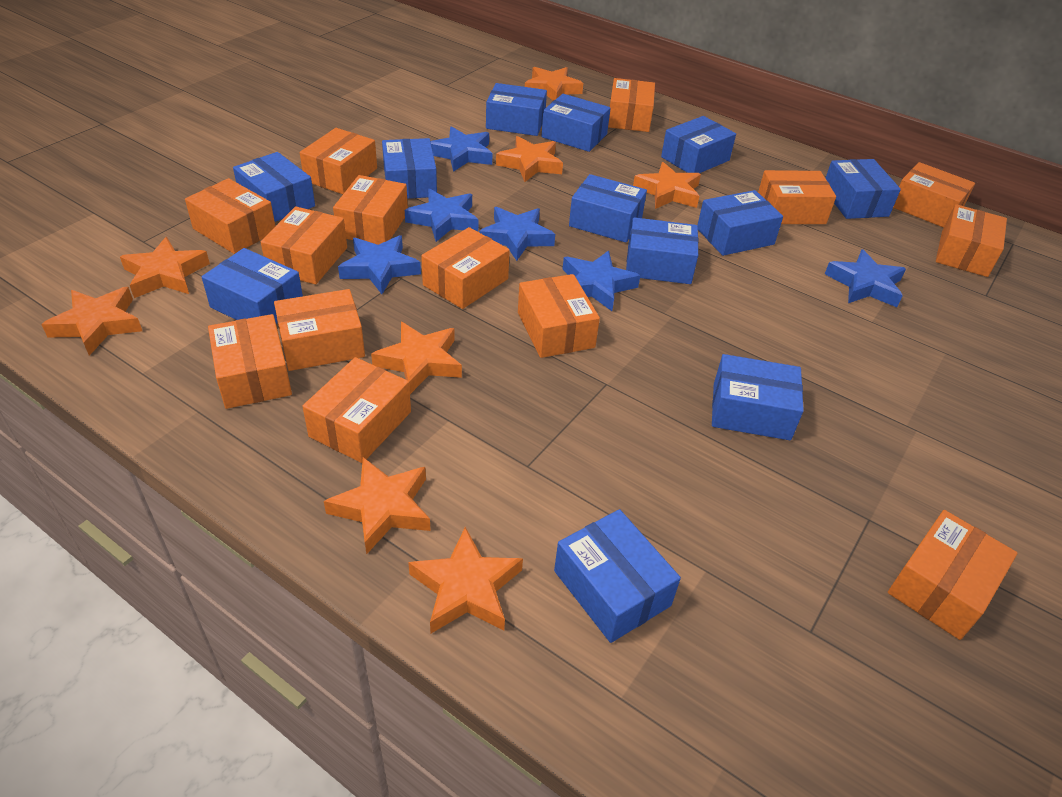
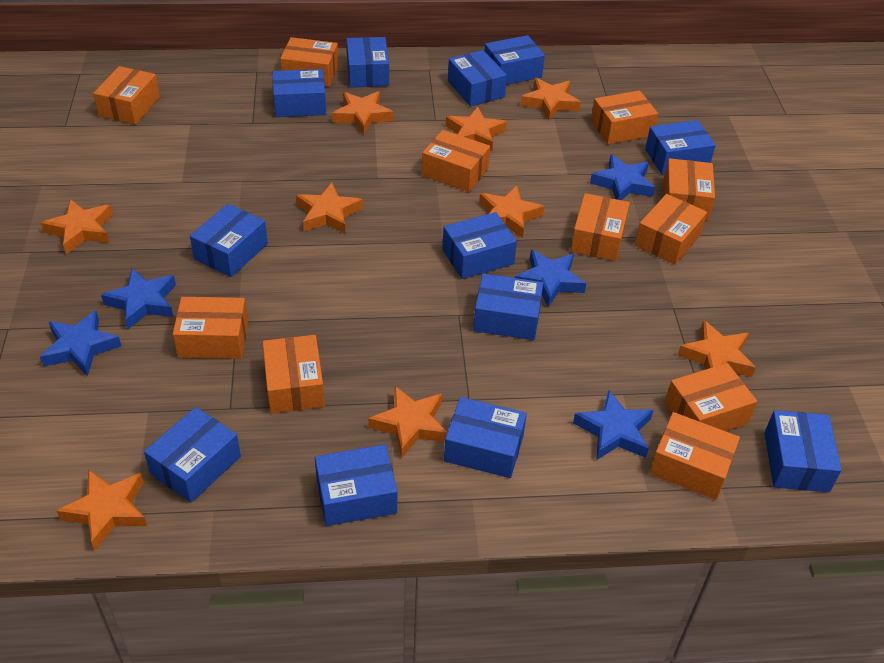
blue star: 6 -> 5
orange box: 14 -> 11
orange star: 8 -> 9

